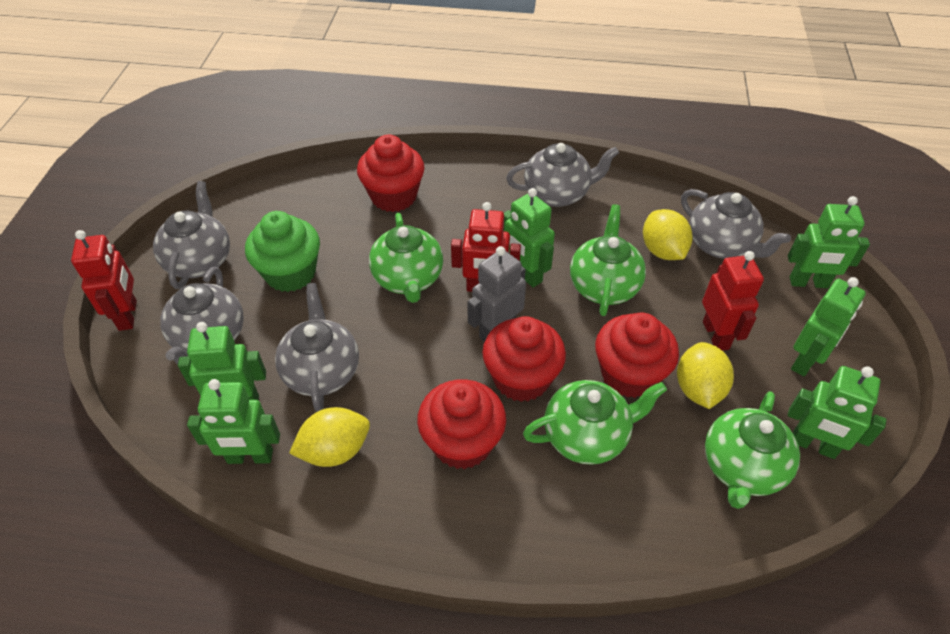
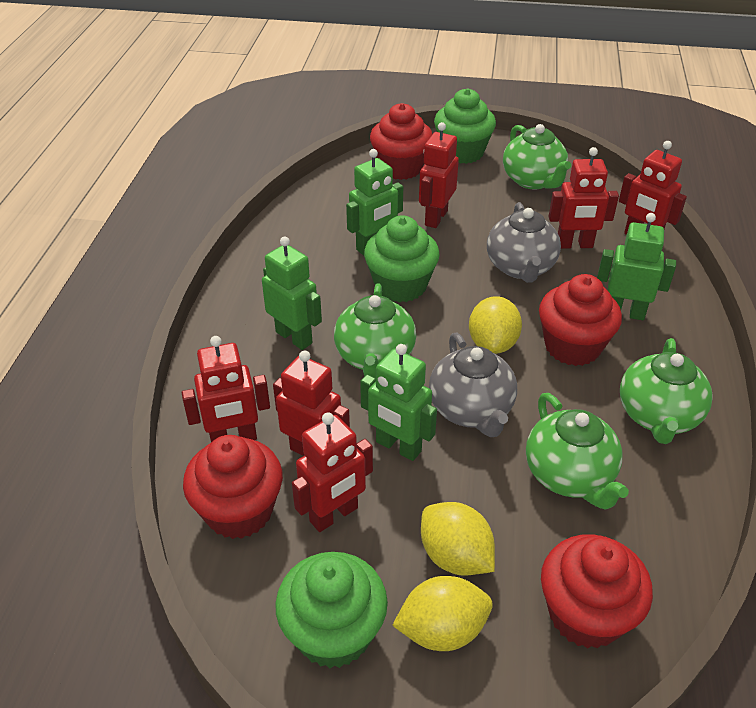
green cupcake: 1 -> 3
green robot: 6 -> 4
grey robot: 1 -> 0
grey teapot: 5 -> 2
red robot: 3 -> 6

